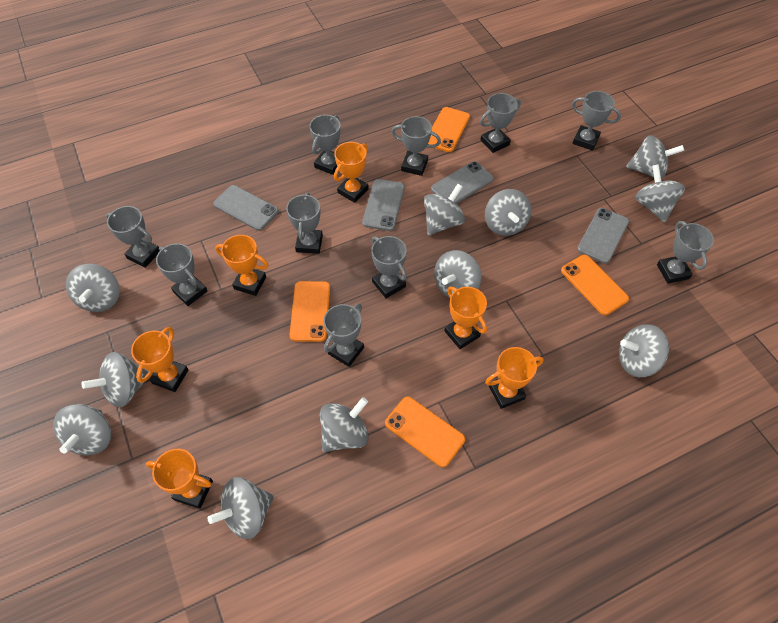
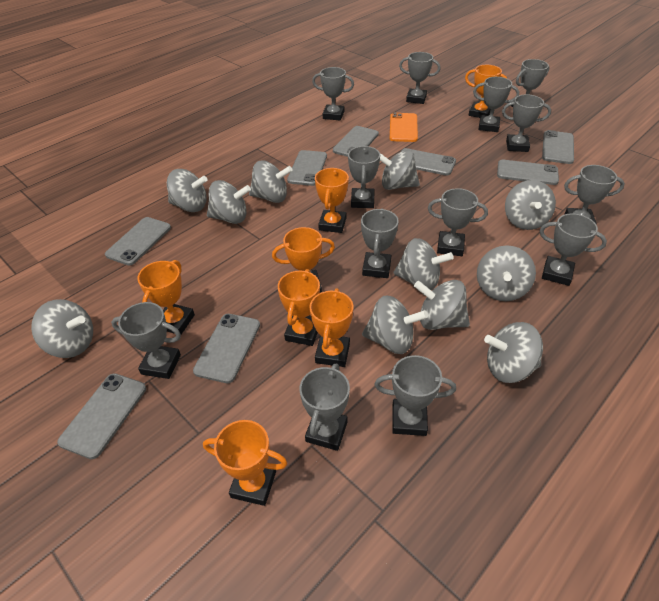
grey phone: 4 -> 8
grey trophy: 10 -> 13
orange phone: 4 -> 1
orange trophy: 6 -> 7

